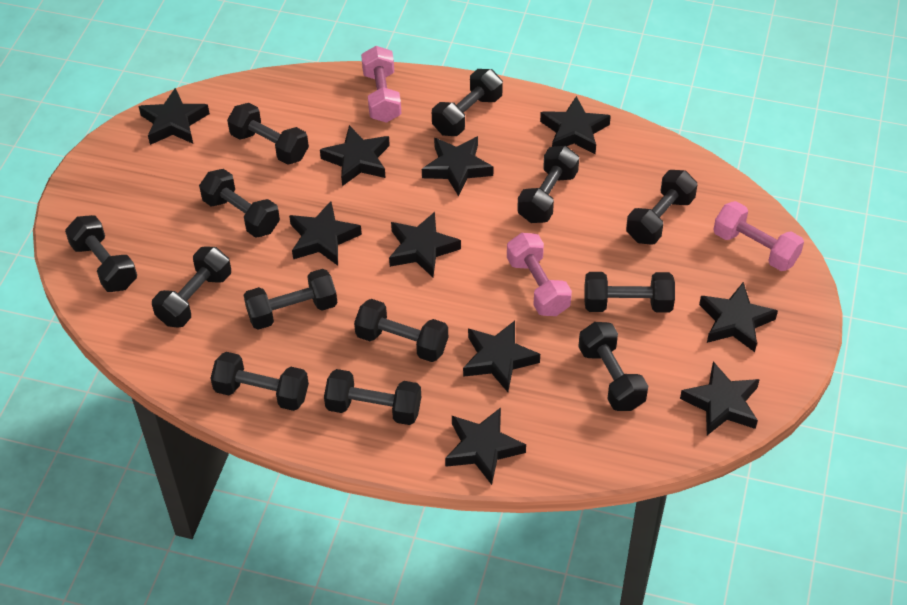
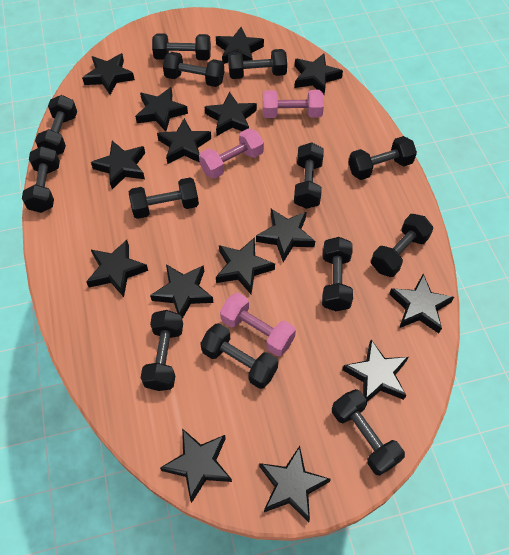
black star: 10 -> 15

